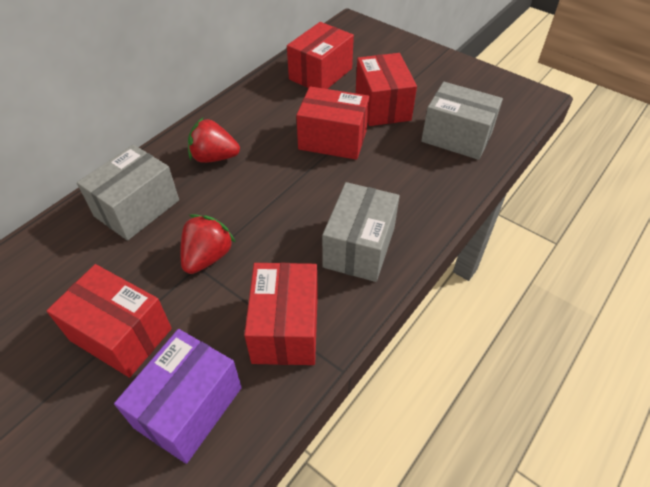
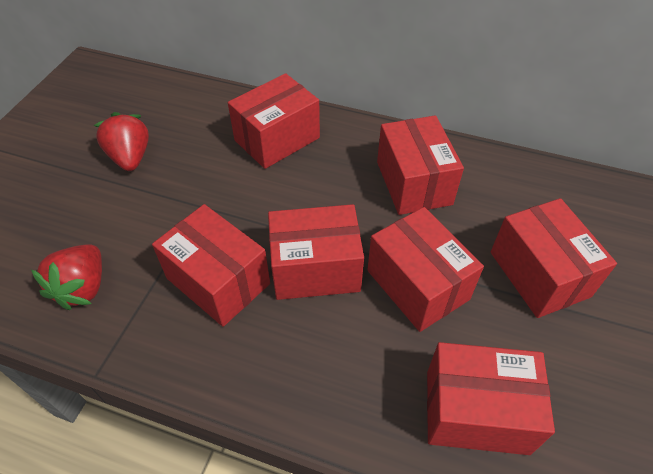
grey box: 3 -> 0
purple box: 1 -> 0
red box: 5 -> 7

